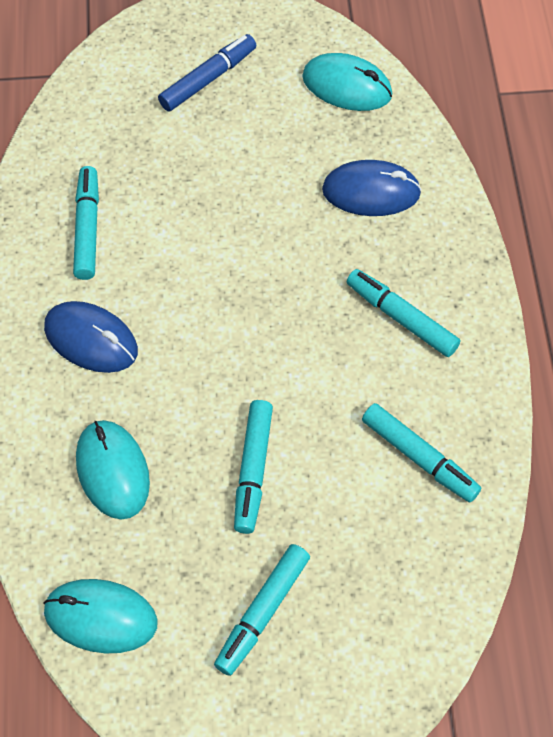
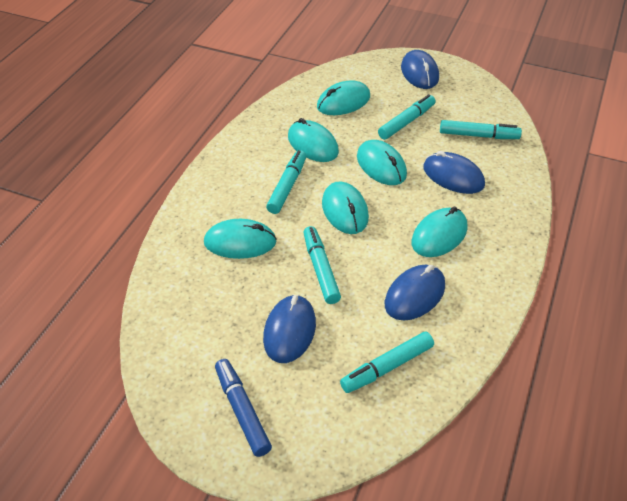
blue mouse: 2 -> 4
turquoise mouse: 3 -> 6

